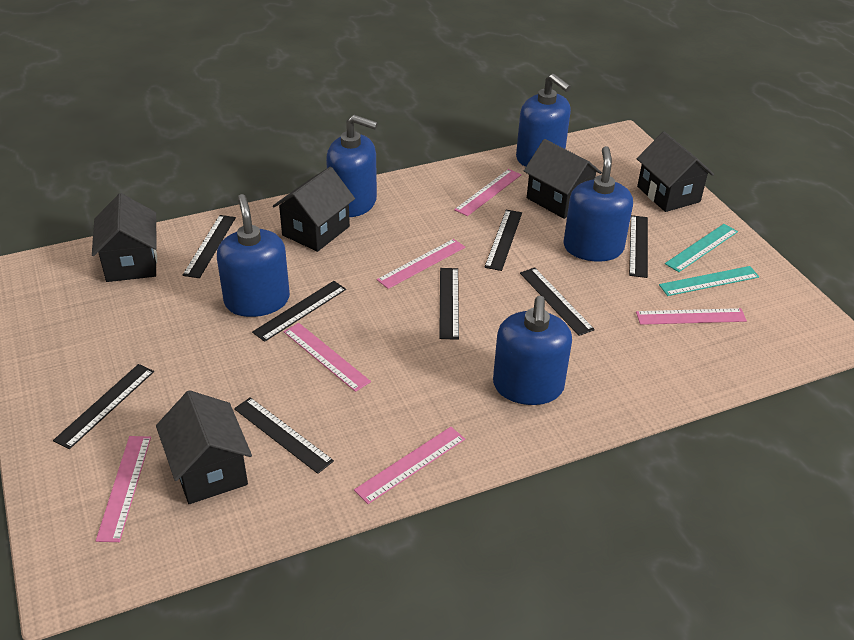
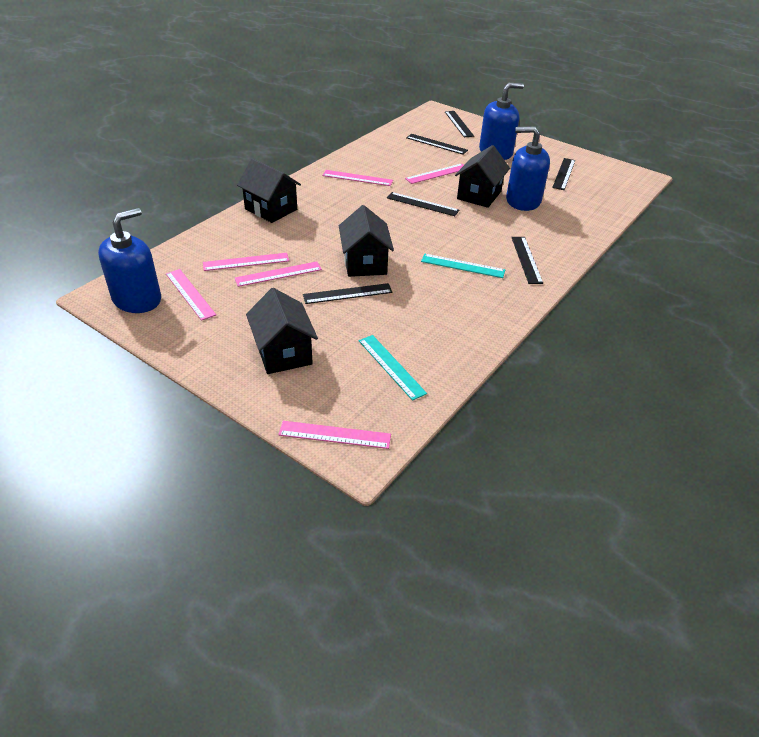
black house: 5 -> 4
black ruler: 8 -> 6
blue soap dispenser: 5 -> 3

